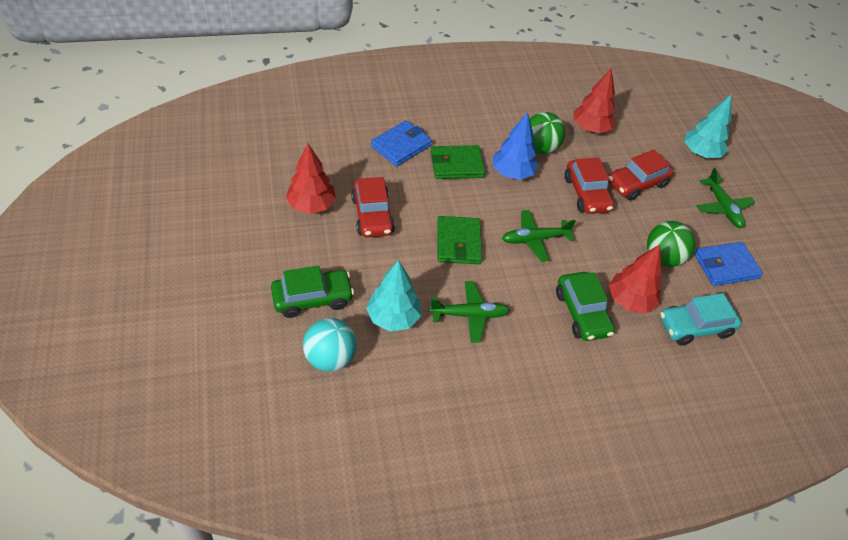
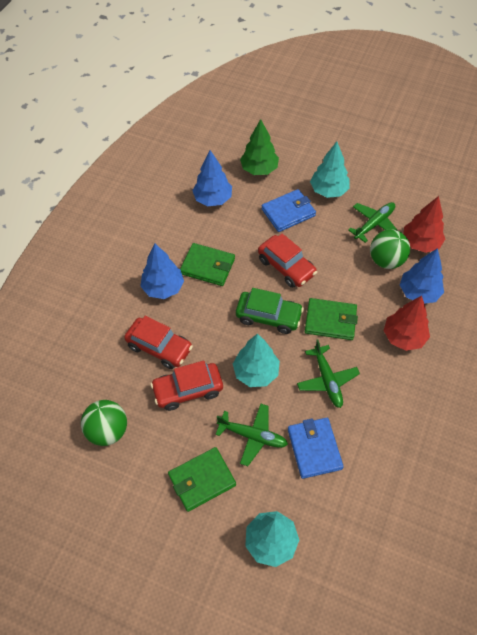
blue tree: 1 -> 3
green car: 2 -> 1
green tree: 0 -> 1
green wallet: 2 -> 3
red tree: 3 -> 2
turquoise ball: 1 -> 0
turquoise car: 1 -> 0
turquoise tree: 2 -> 3

